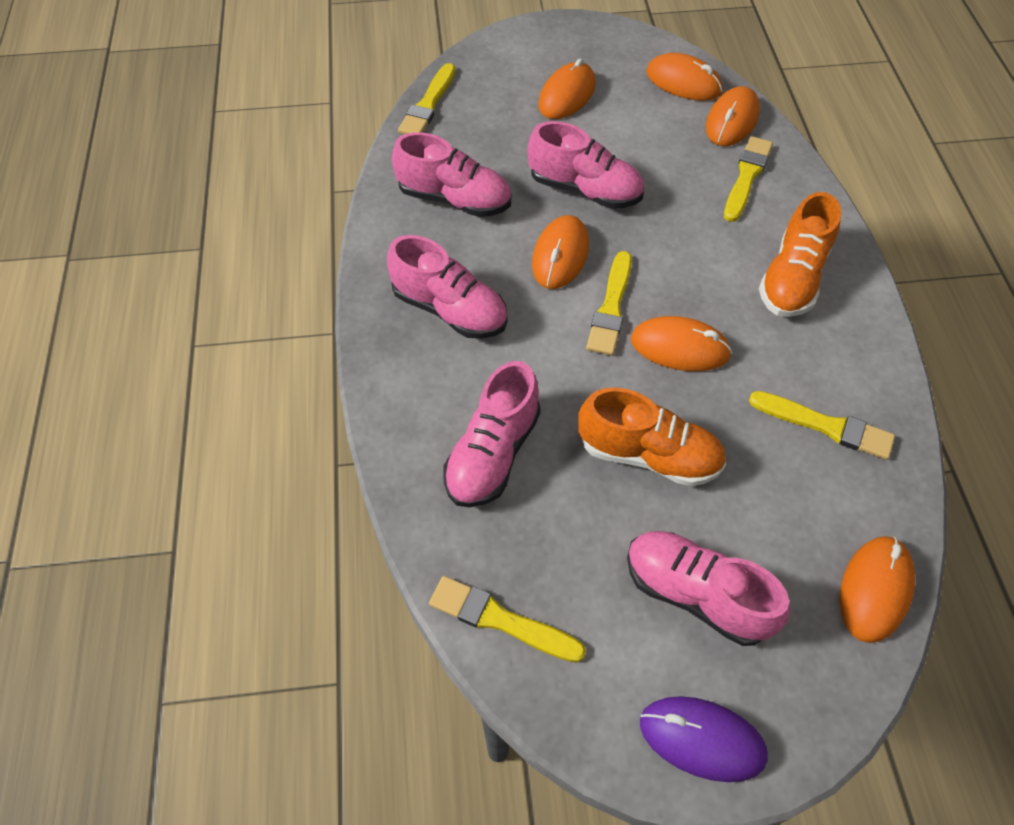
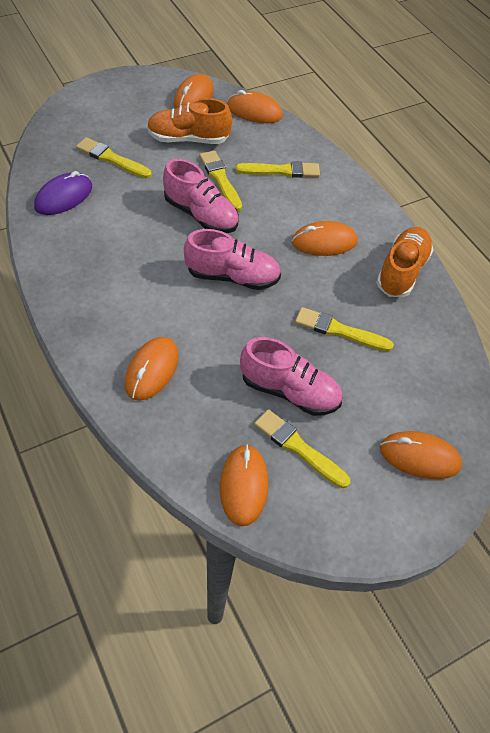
pink shoe: 5 -> 3

